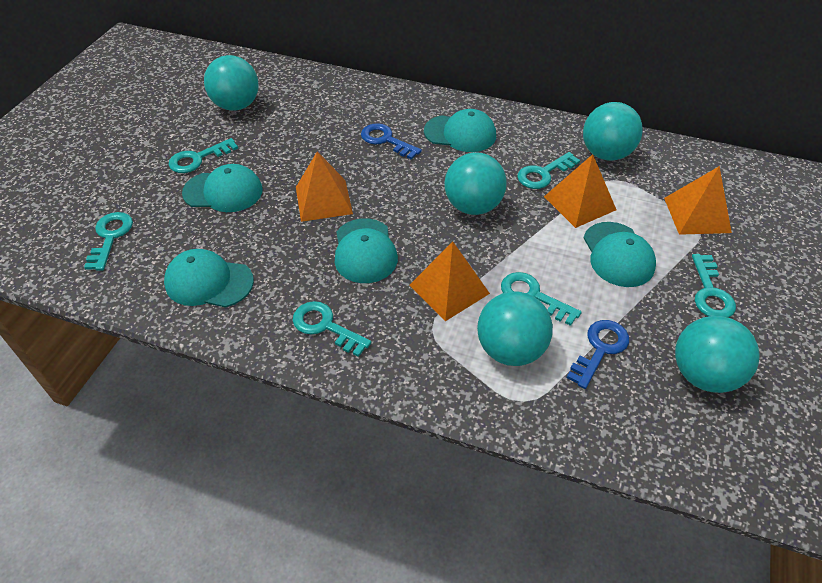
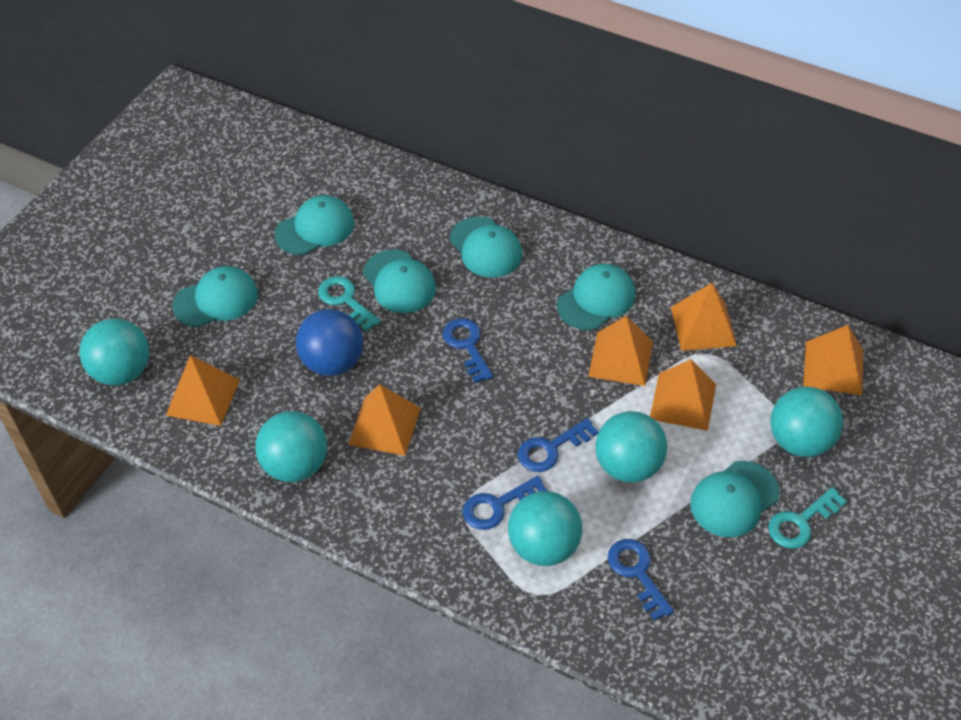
blue ball: 0 -> 1
blue key: 2 -> 4
orange pyramid: 4 -> 6
turquoise cap: 5 -> 6
turquoise key: 6 -> 2

